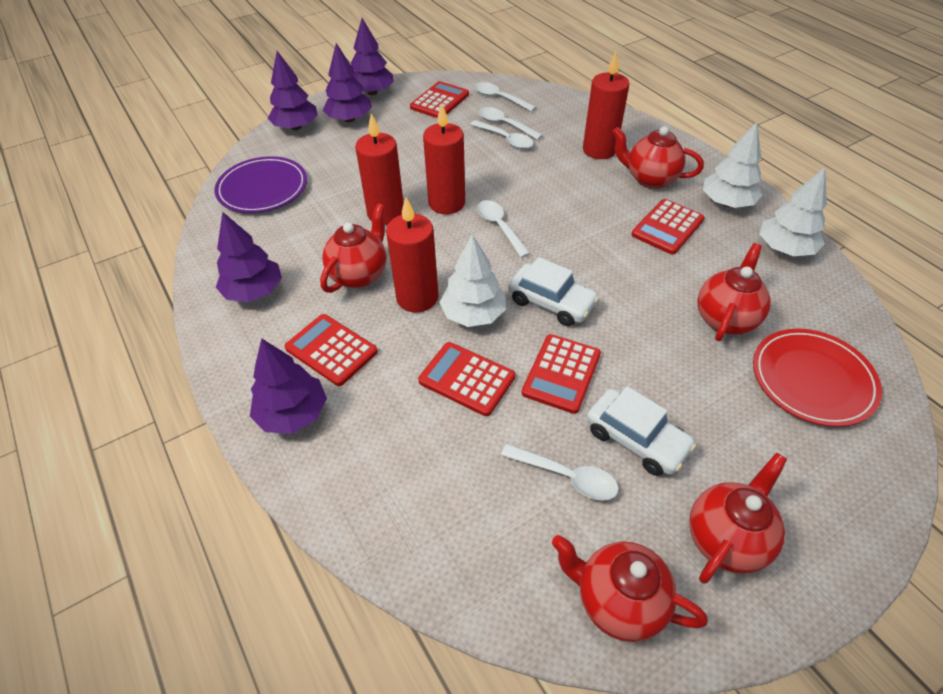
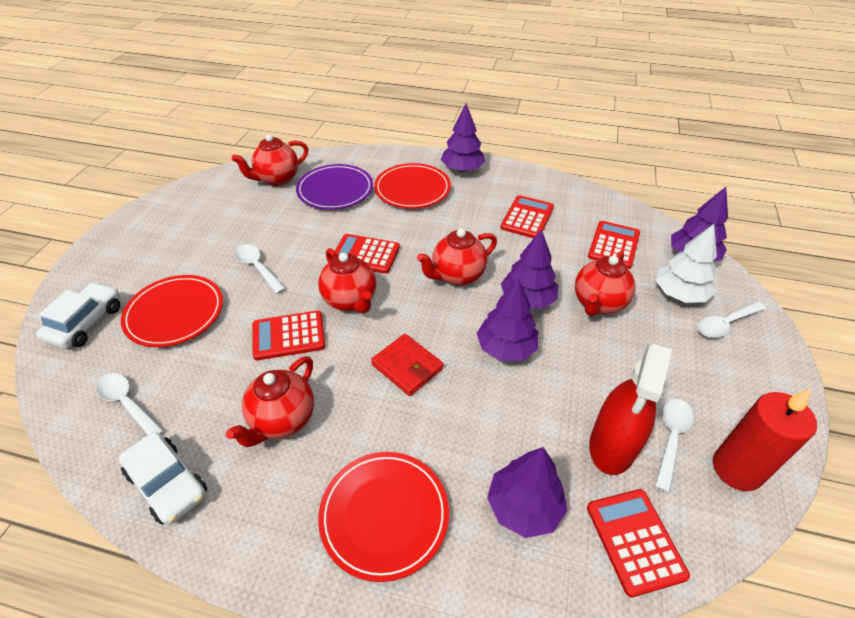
red candle: 4 -> 1
red plate: 1 -> 3
red spray bottle: 0 -> 1
red wallet: 0 -> 1
white spoon: 5 -> 4
white tree: 3 -> 1

